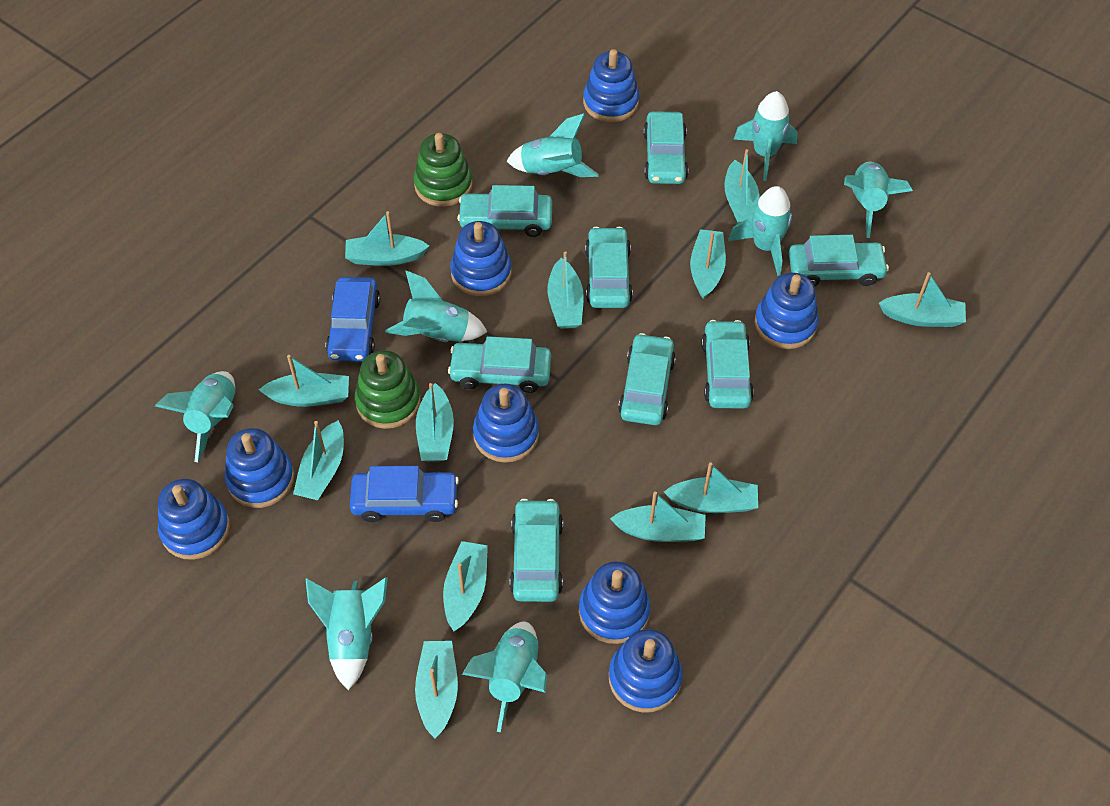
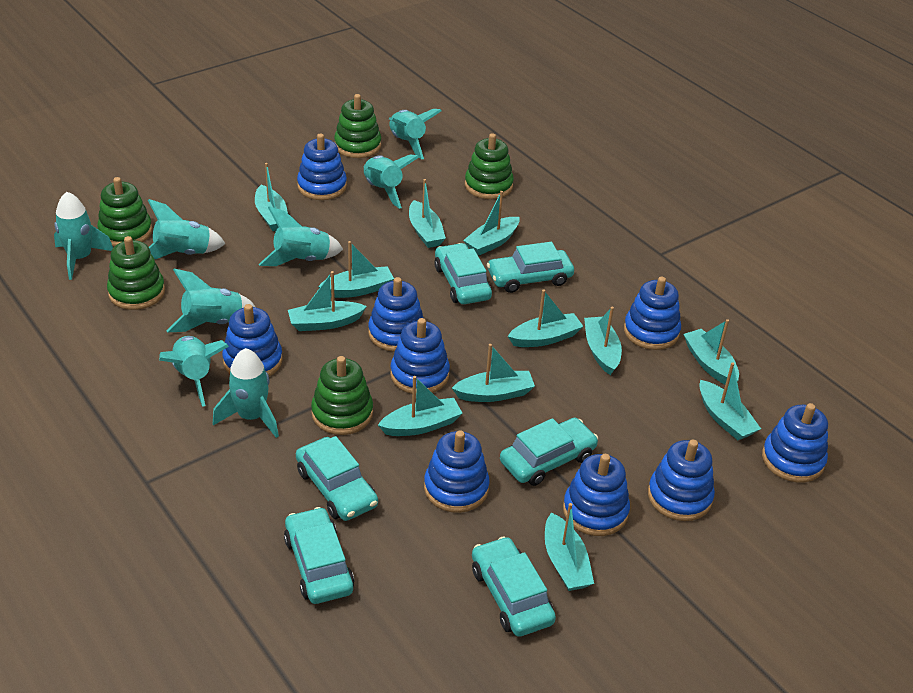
blue car: 2 -> 0
blue stacking toy: 8 -> 9
green stacking toy: 2 -> 5
turquoise car: 8 -> 6

